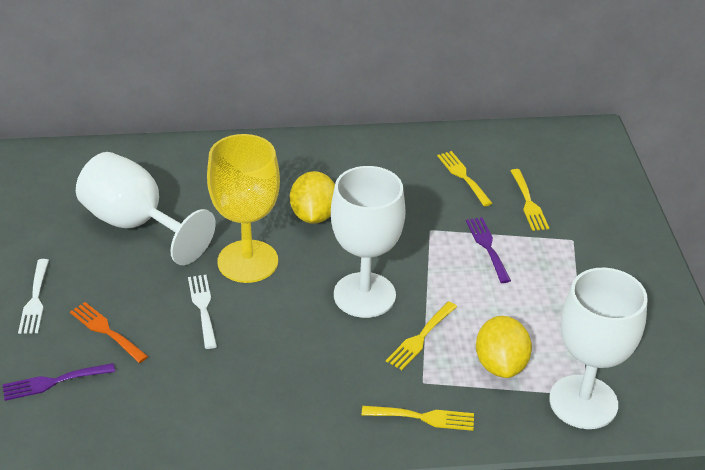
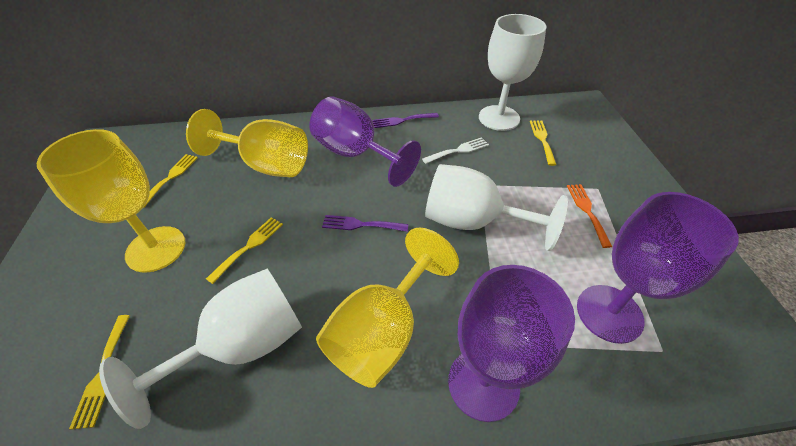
purple goblet: 0 -> 3
white fork: 2 -> 1
yellow goblet: 1 -> 3
yellow lemon: 2 -> 0

